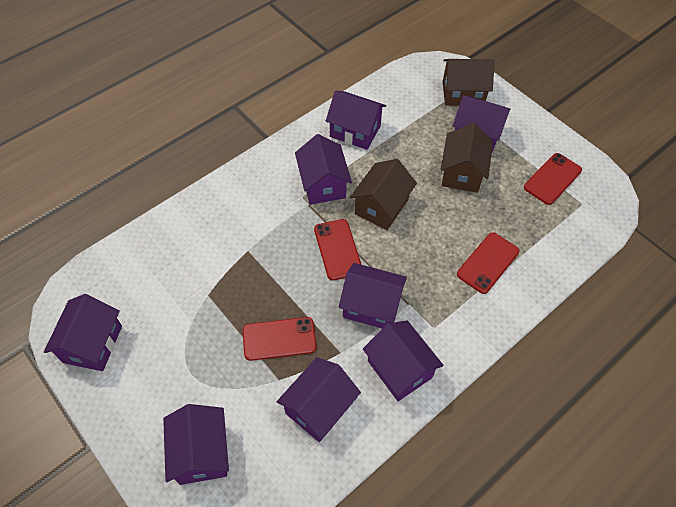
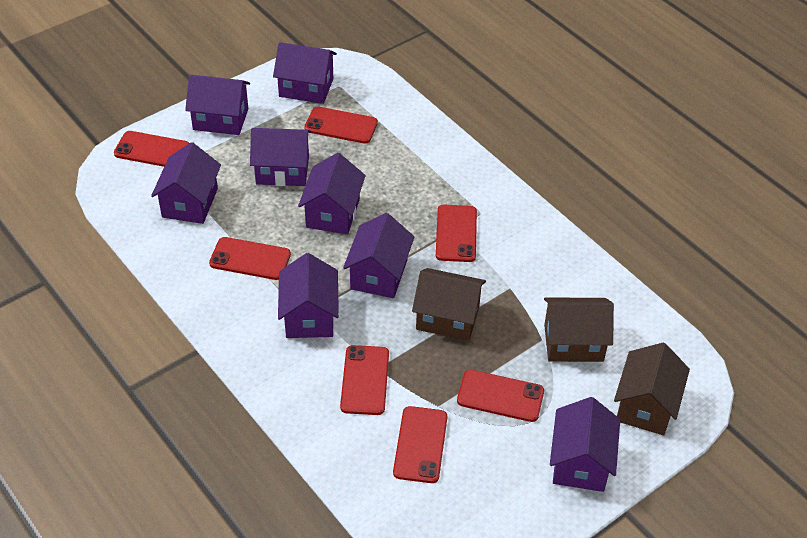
red phone: 4 -> 7

